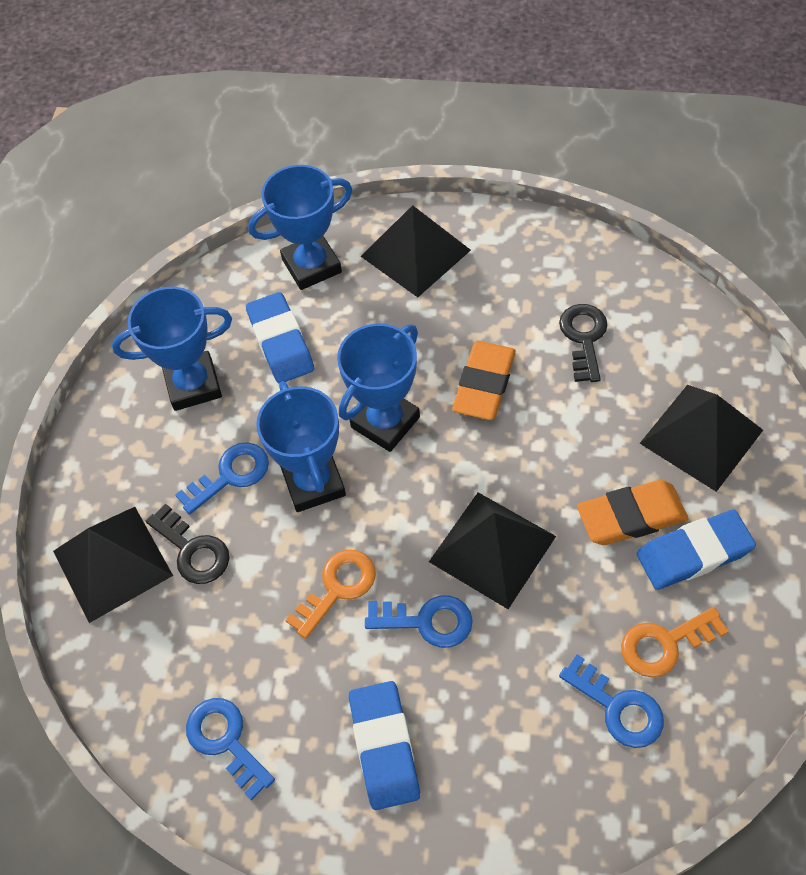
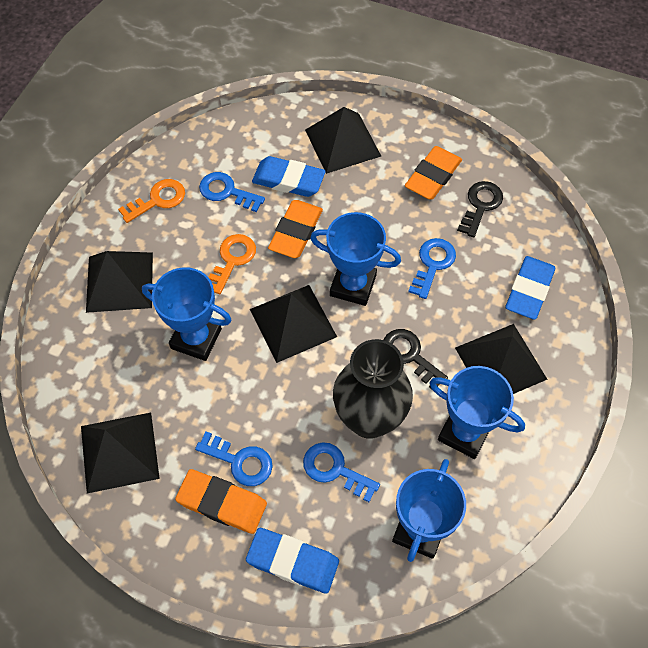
black pyramid: 4 -> 5
black vase: 0 -> 1
orange eraser: 2 -> 3

